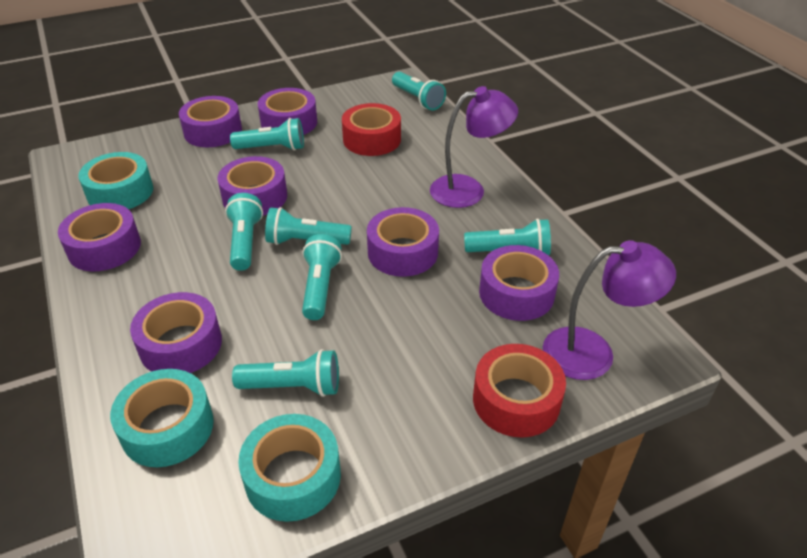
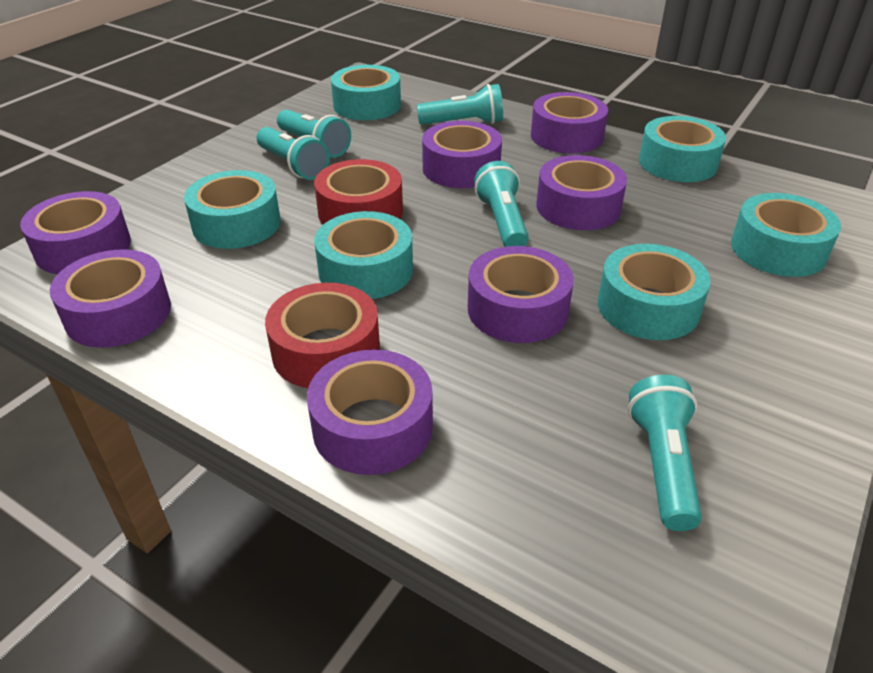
purple lamp: 2 -> 0
turquoise flashlight: 7 -> 5
turquoise tape: 3 -> 6

